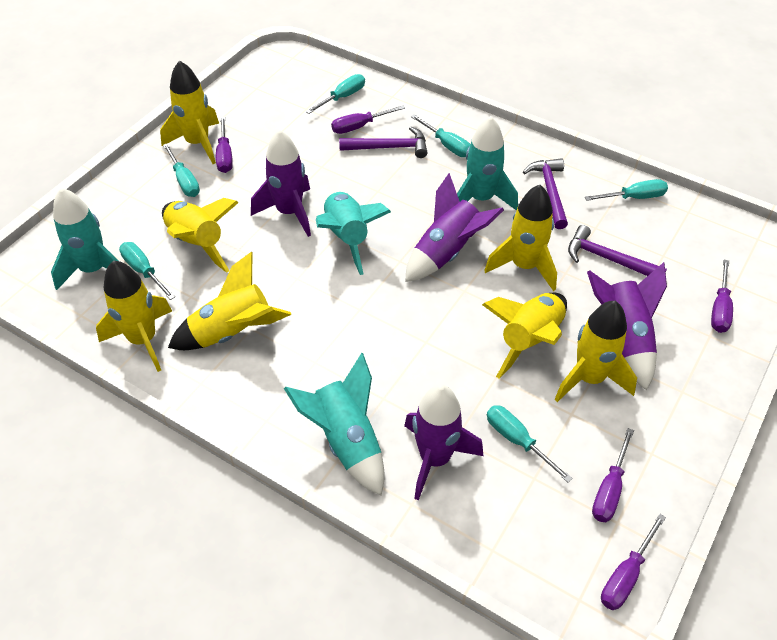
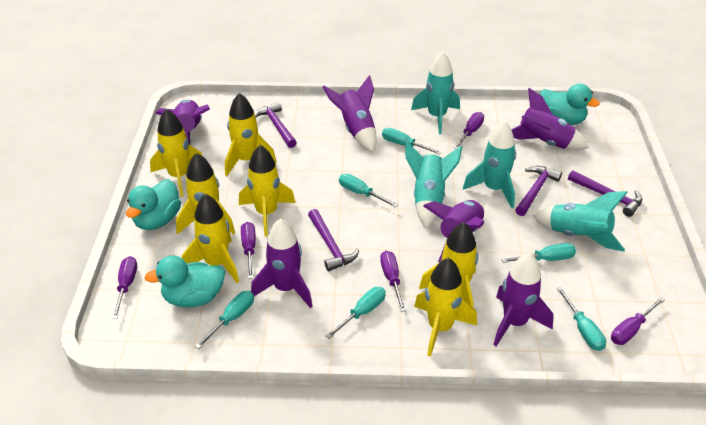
purple hammer: 3 -> 4
purple rocket: 4 -> 6
turquoise duck: 0 -> 3

